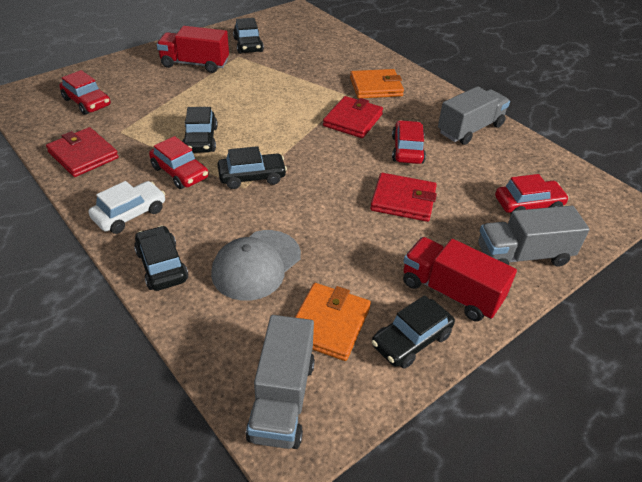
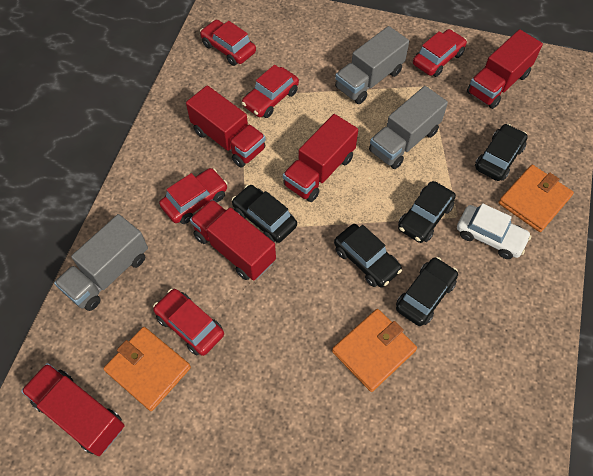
grey cap: 1 -> 0
orange wallet: 2 -> 3
red car: 4 -> 5
red truck: 2 -> 5
red wallet: 3 -> 0

